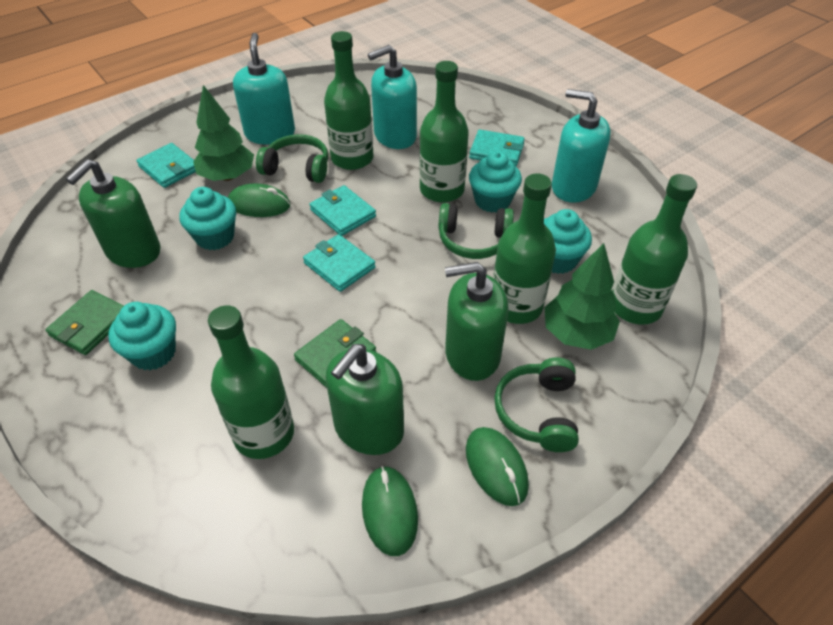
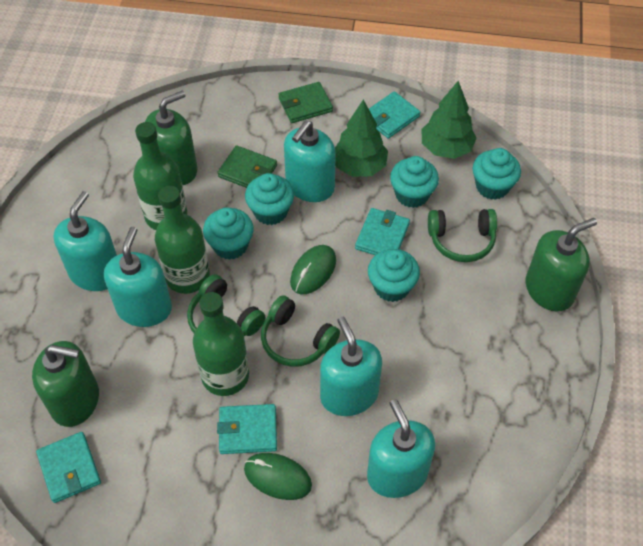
green bottle: 5 -> 3
green mouse: 3 -> 2
turquoise cupcake: 4 -> 5
turquoise soap dispenser: 3 -> 5

